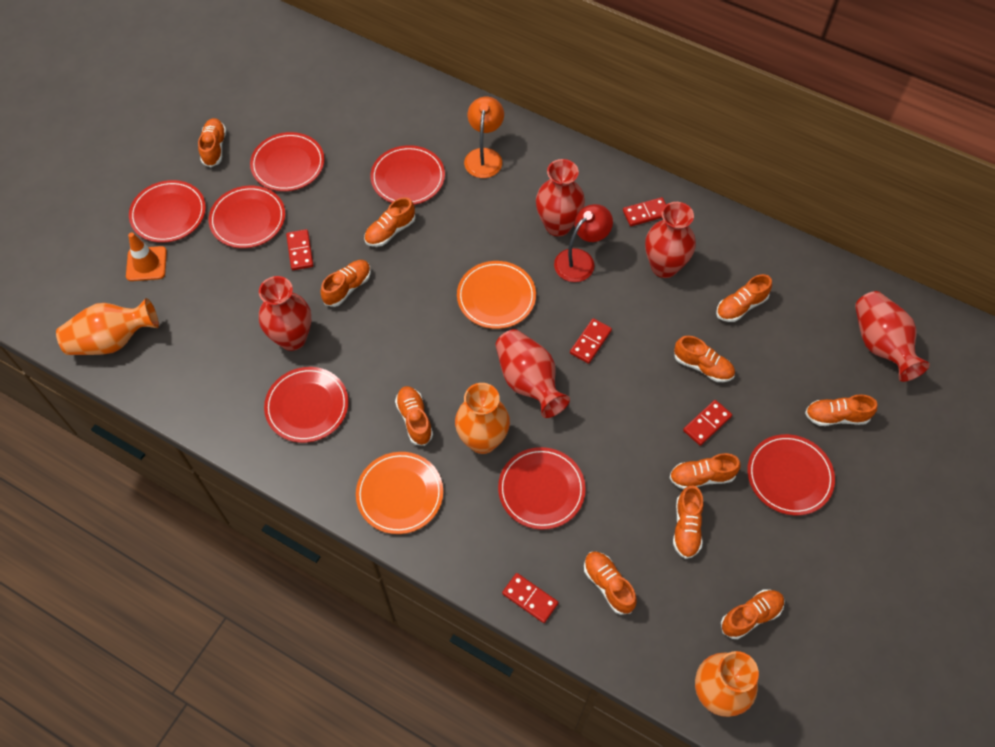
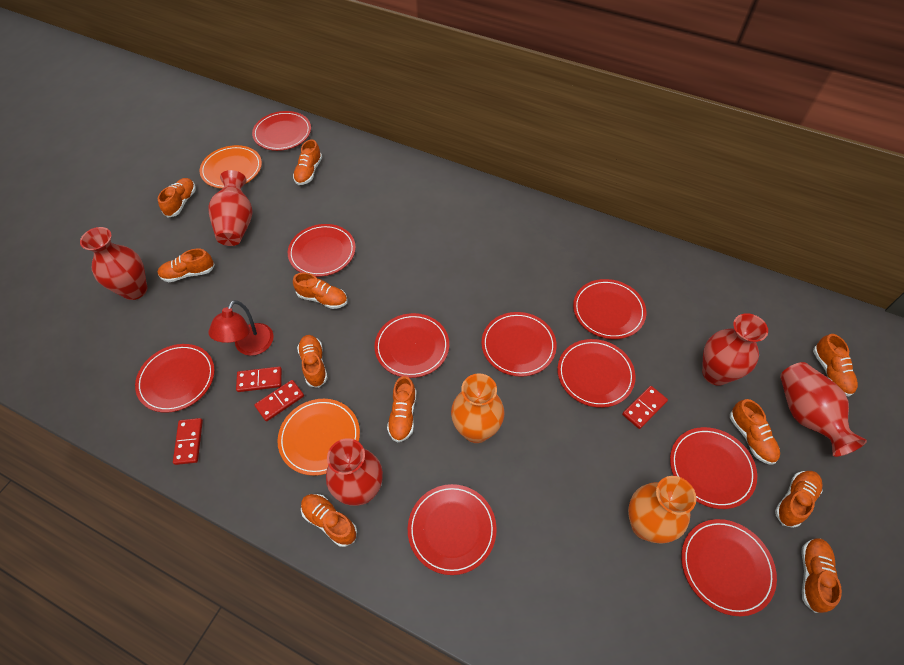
orange lamp: 1 -> 0
orange traffic cone: 1 -> 0
orange vase: 3 -> 2
red domino: 5 -> 4
red plate: 7 -> 10

